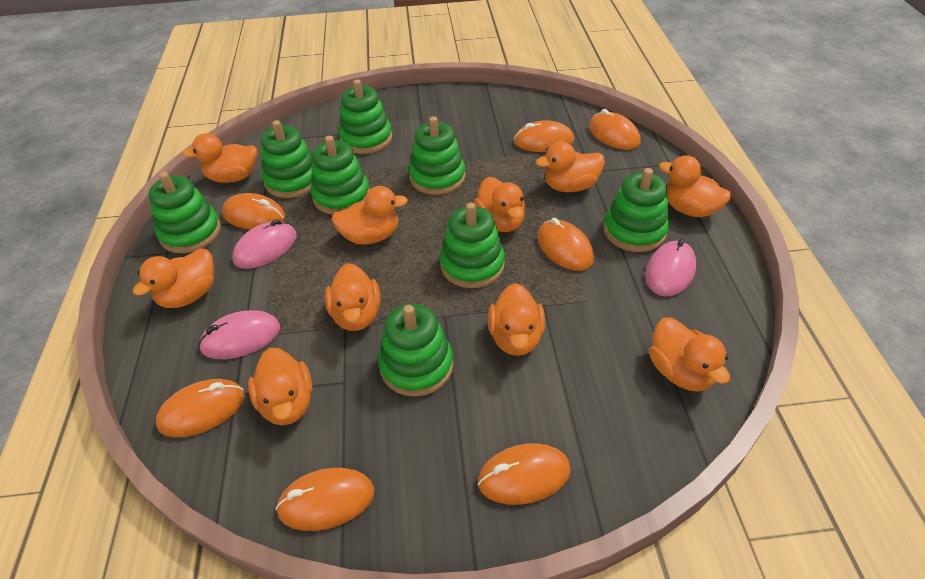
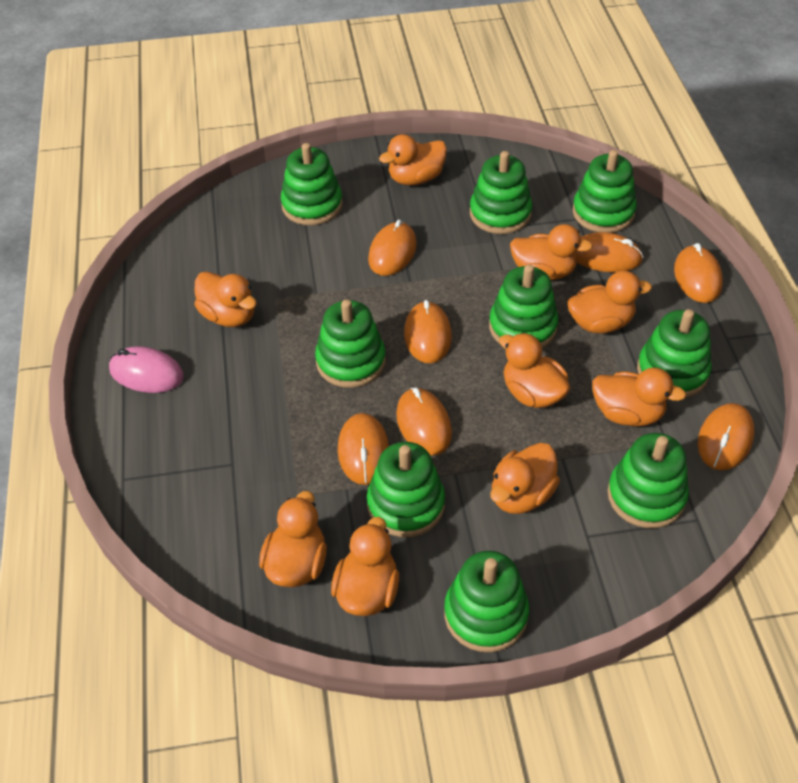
green stacking toy: 8 -> 9
orange duck: 10 -> 9
pink mouse: 3 -> 1

